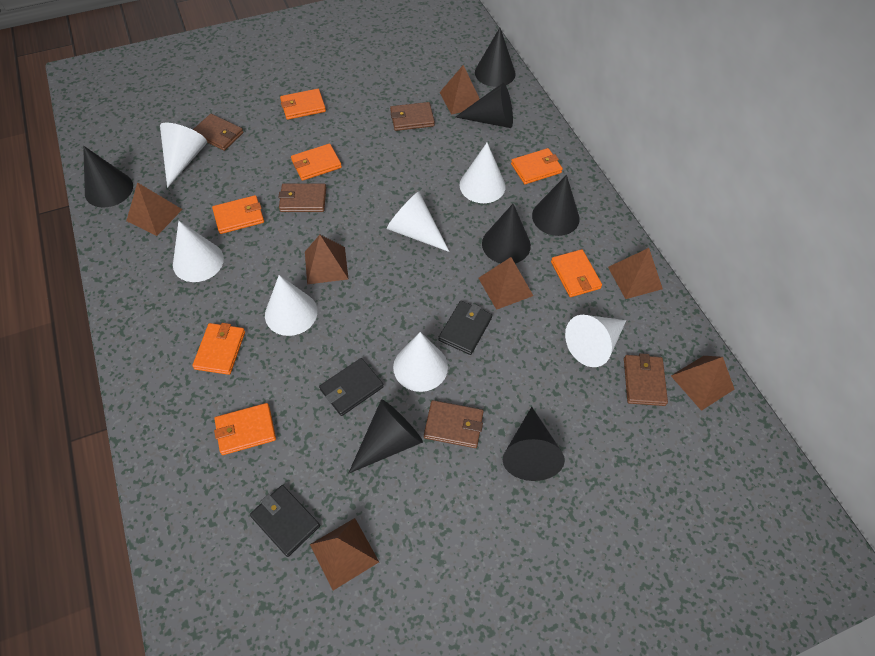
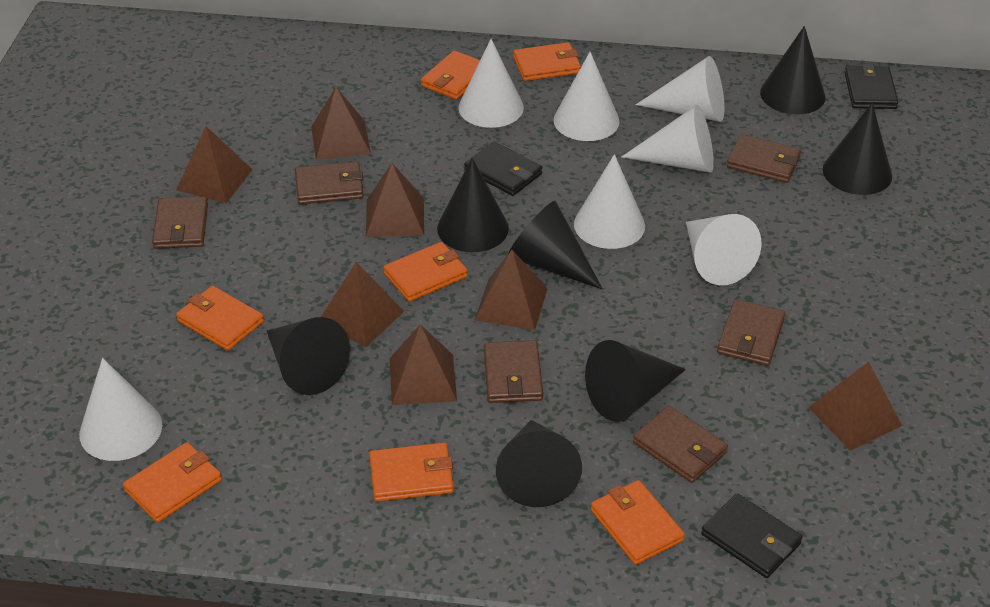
brown wallet: 5 -> 6

